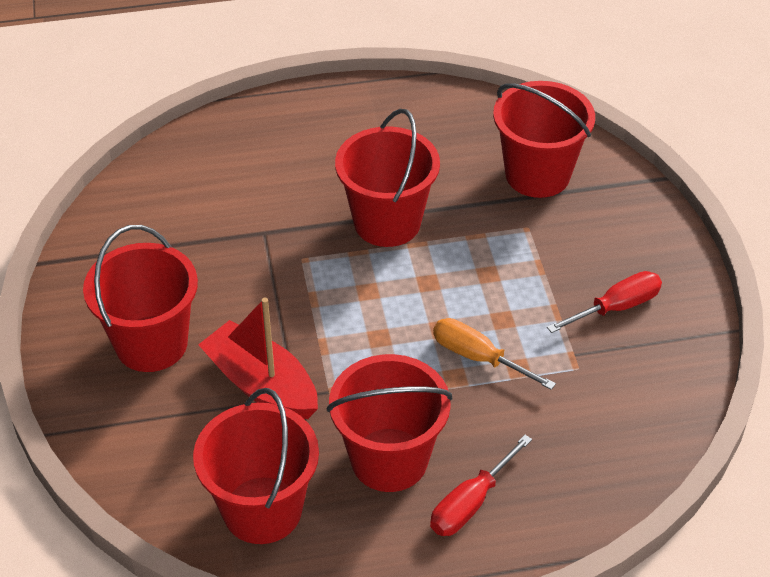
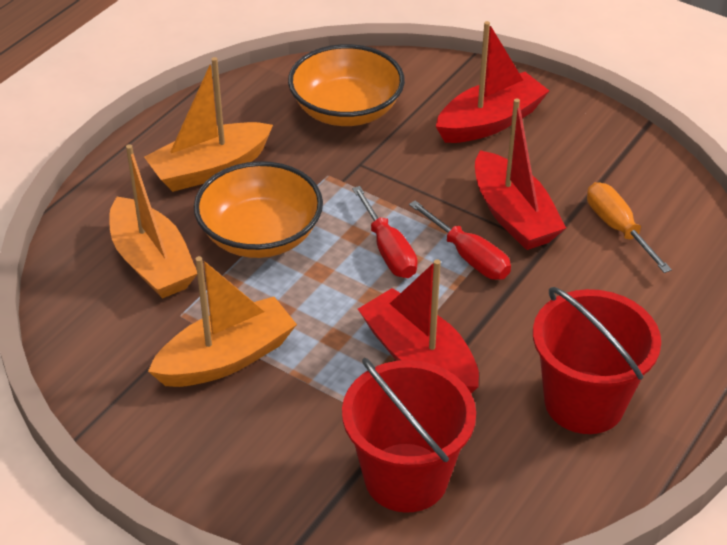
orange boat: 0 -> 3
orange bowl: 0 -> 2
red boat: 1 -> 3
red bucket: 5 -> 2

